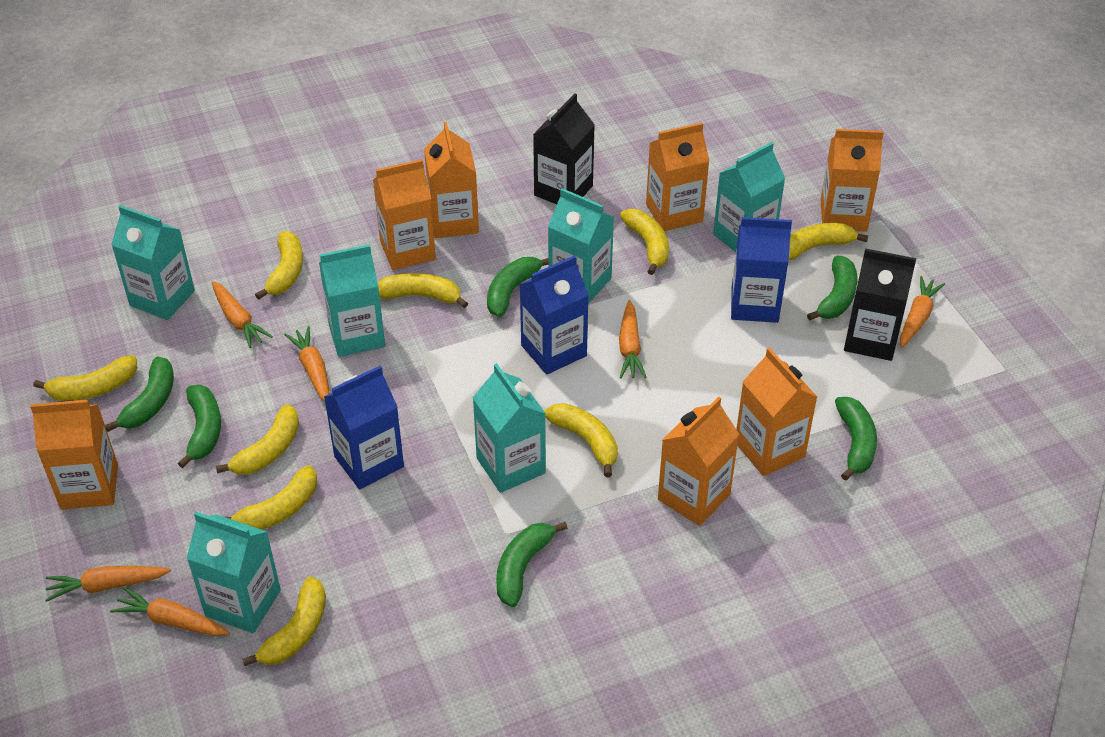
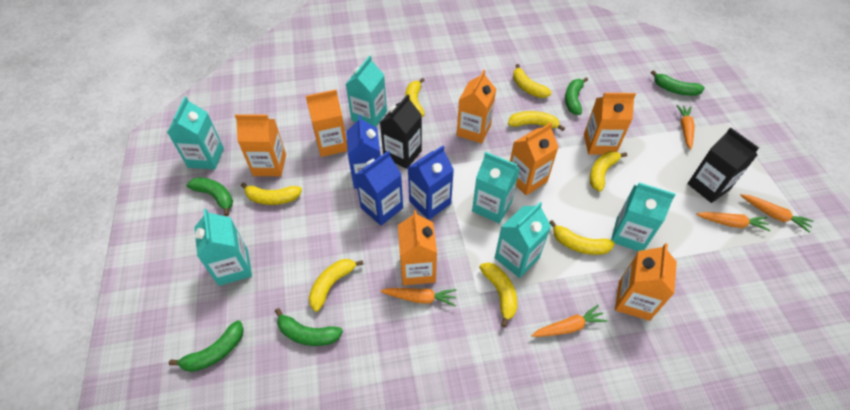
green banana: 6 -> 5
orange carrot: 6 -> 5
yellow banana: 9 -> 8

